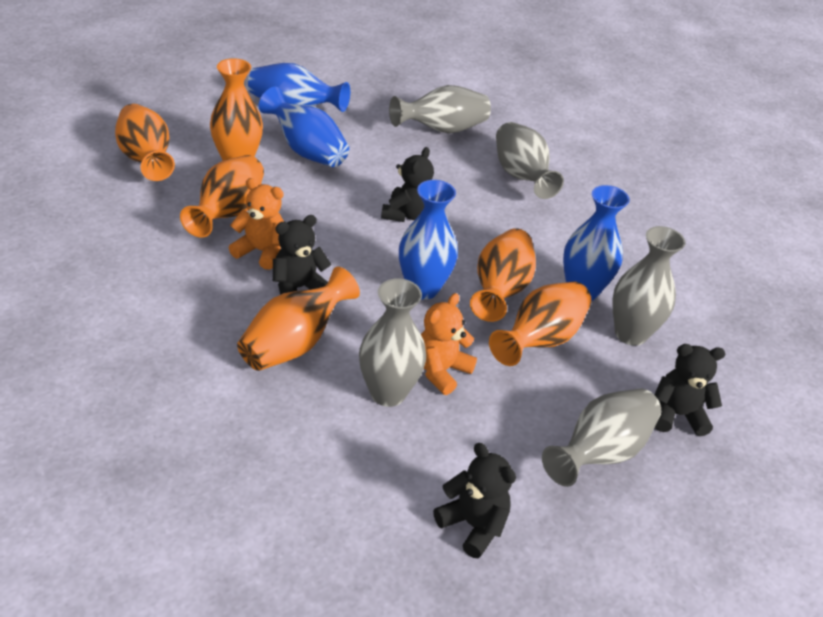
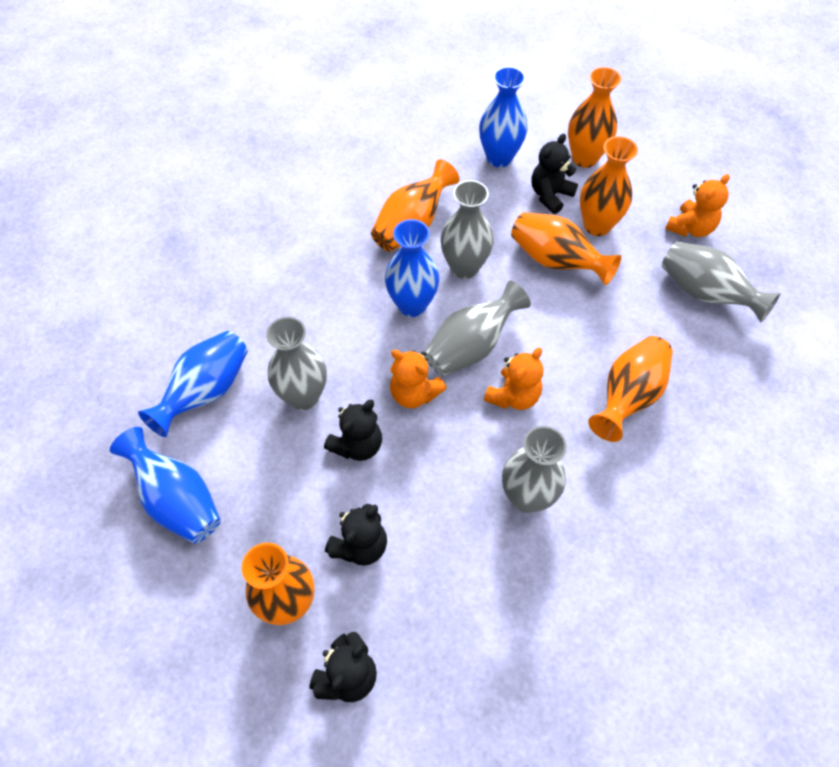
orange teddy bear: 2 -> 3

